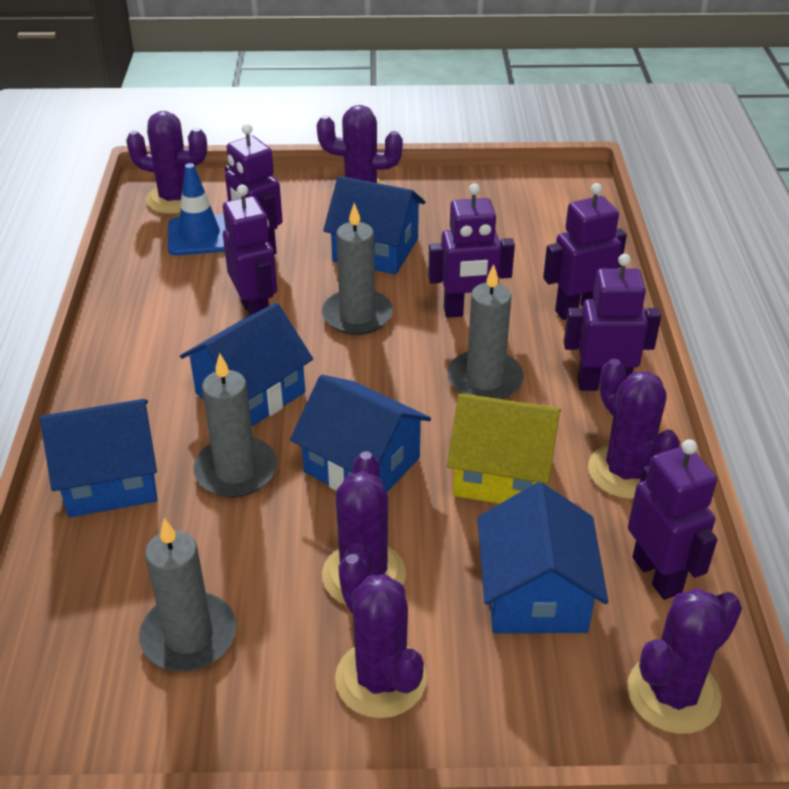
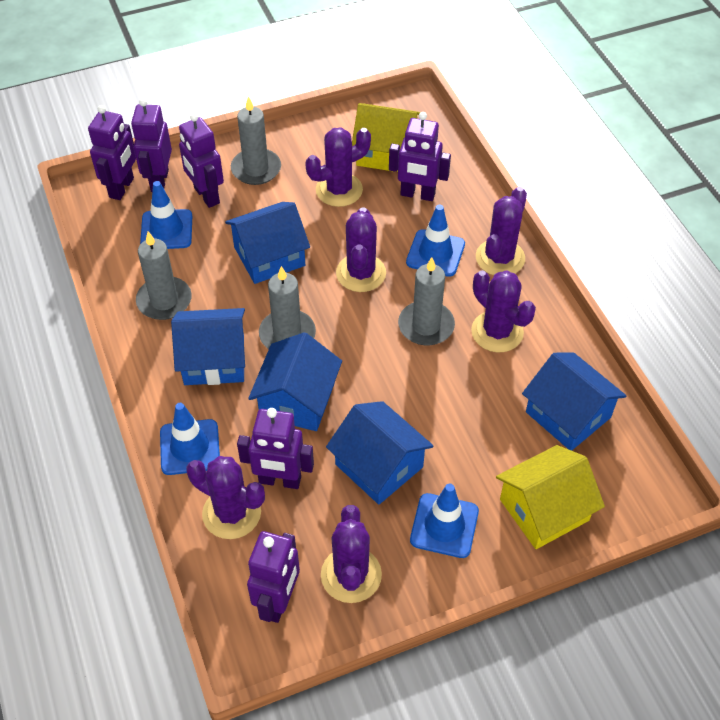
blue traffic cone: 1 -> 4
yellow house: 1 -> 2

